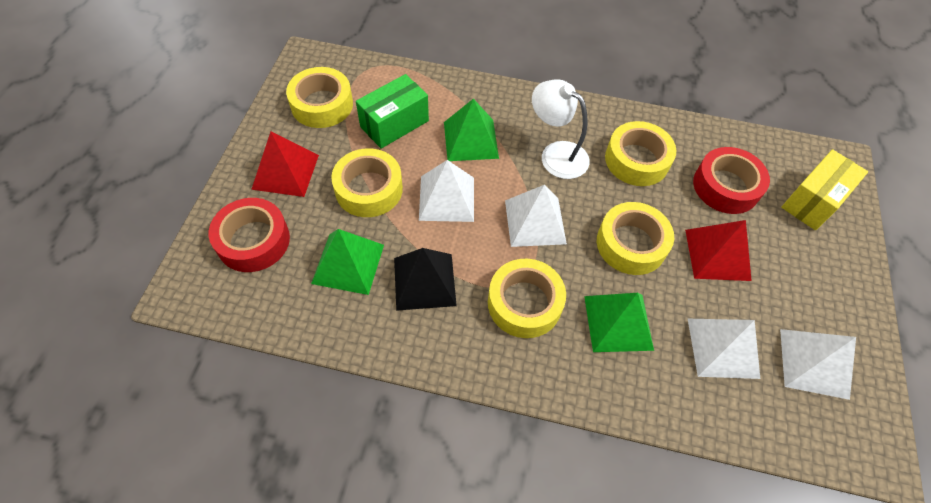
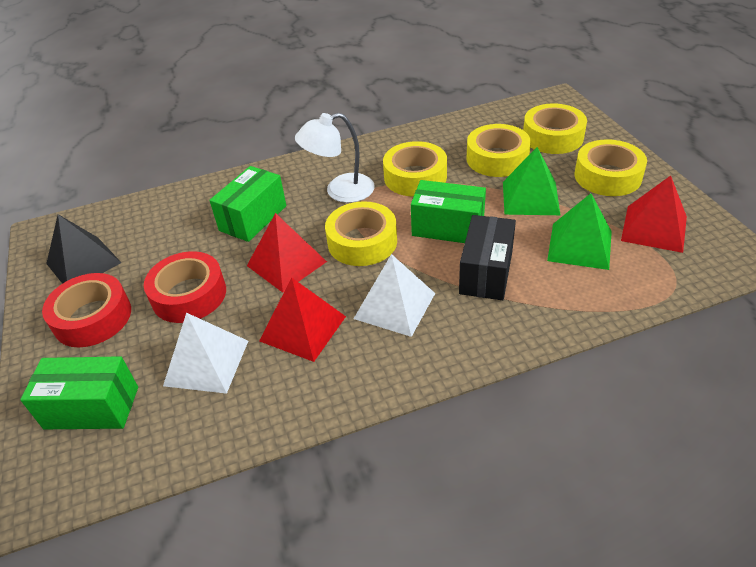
black box: 0 -> 1
green box: 1 -> 3
green pyramid: 3 -> 2
red pyramid: 2 -> 3
white pyramid: 4 -> 2
yellow box: 1 -> 0

